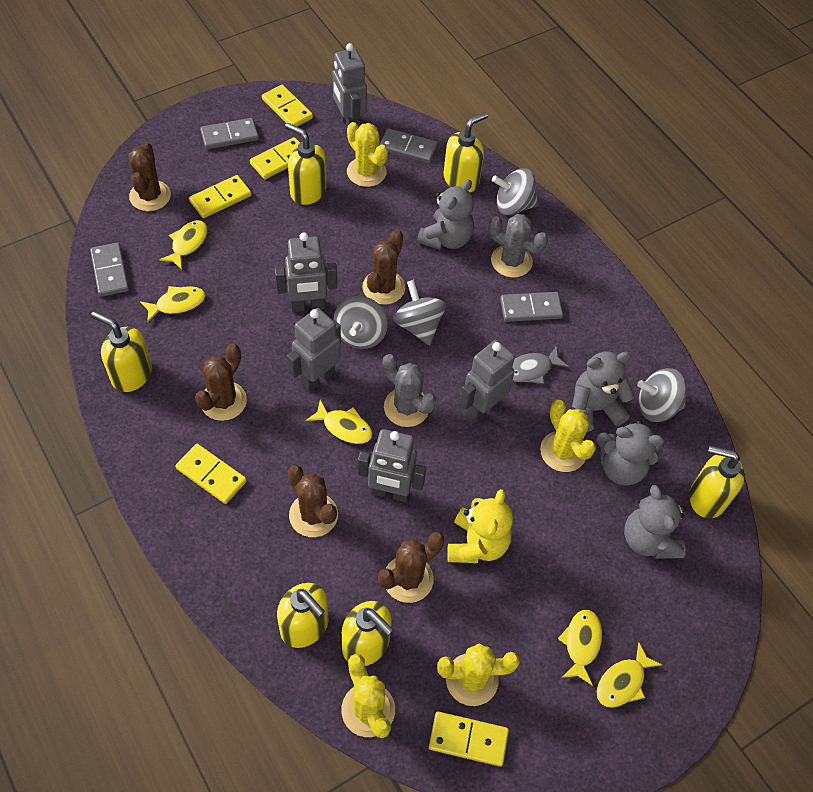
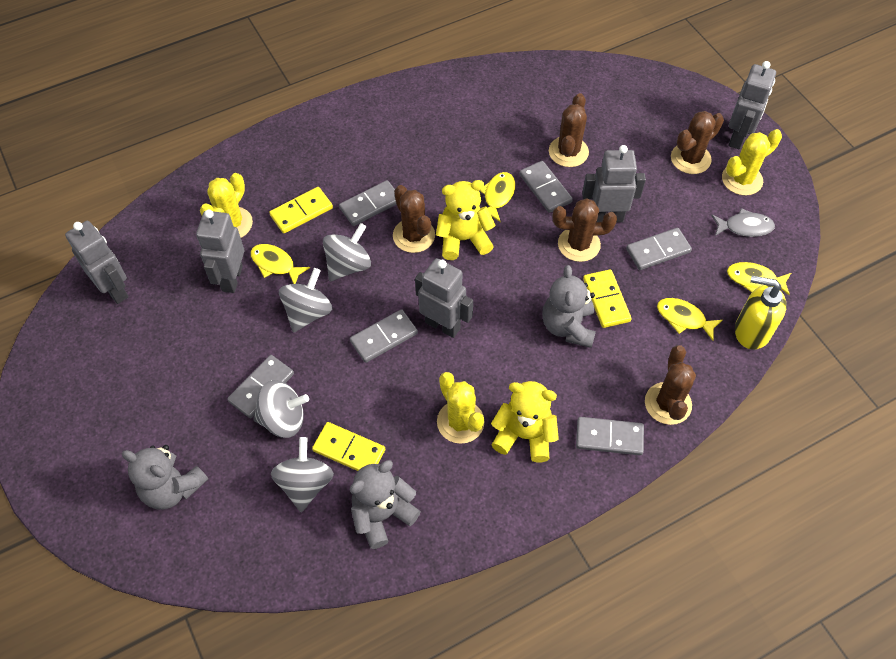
grey cactus: 2 -> 0
grey domino: 4 -> 6
grey teddy bear: 4 -> 3
yellow cactus: 4 -> 3
yellow domino: 5 -> 3
yellow fish: 5 -> 4
yellow soap dispenser: 6 -> 1
yellow teddy bear: 1 -> 2

